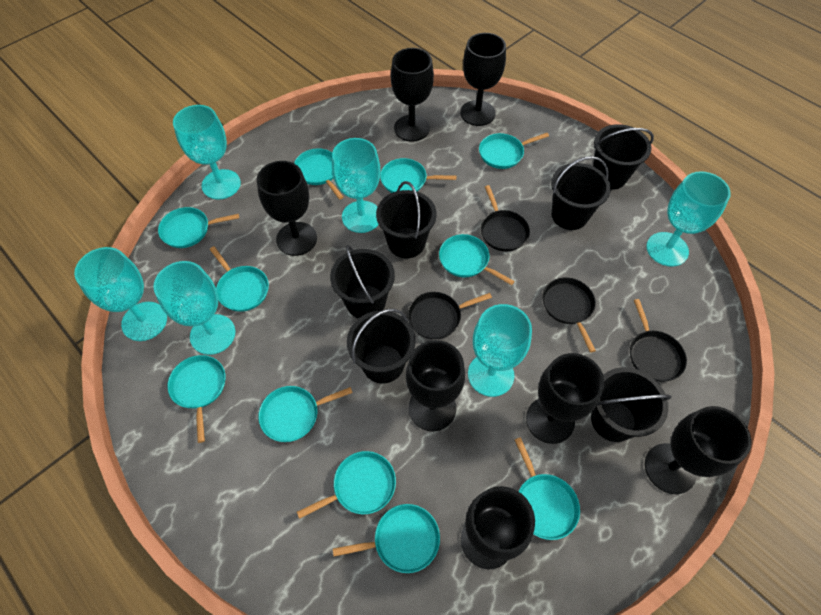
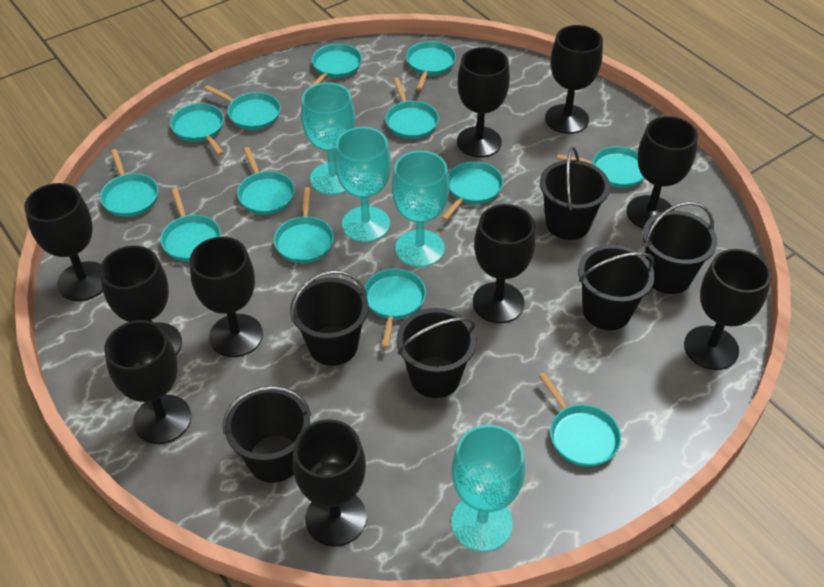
black goblet: 7 -> 10
black pan: 4 -> 0
turquoise goblet: 6 -> 4
turquoise pan: 11 -> 13

